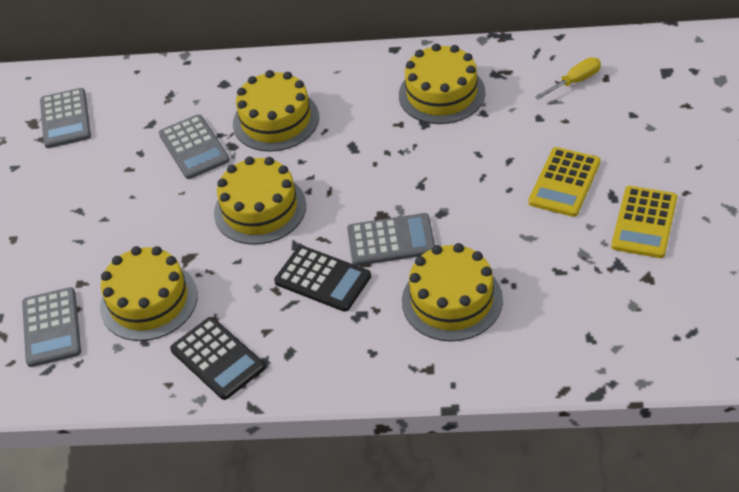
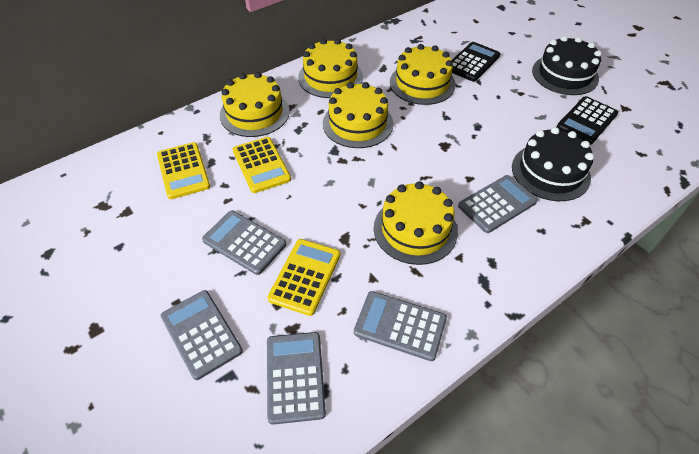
black cake: 0 -> 2
grey calculator: 4 -> 5
yellow calculator: 2 -> 3
yellow screwdriver: 1 -> 0

